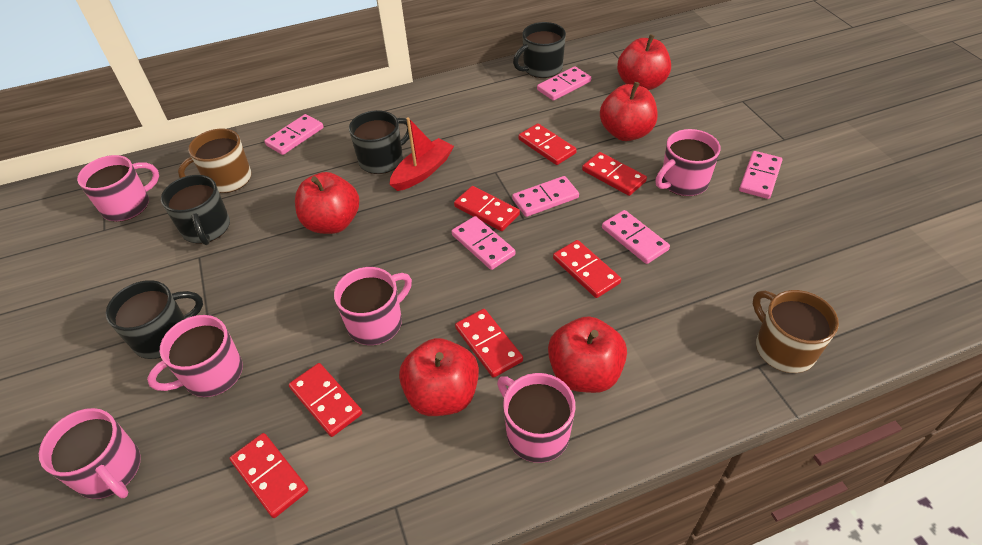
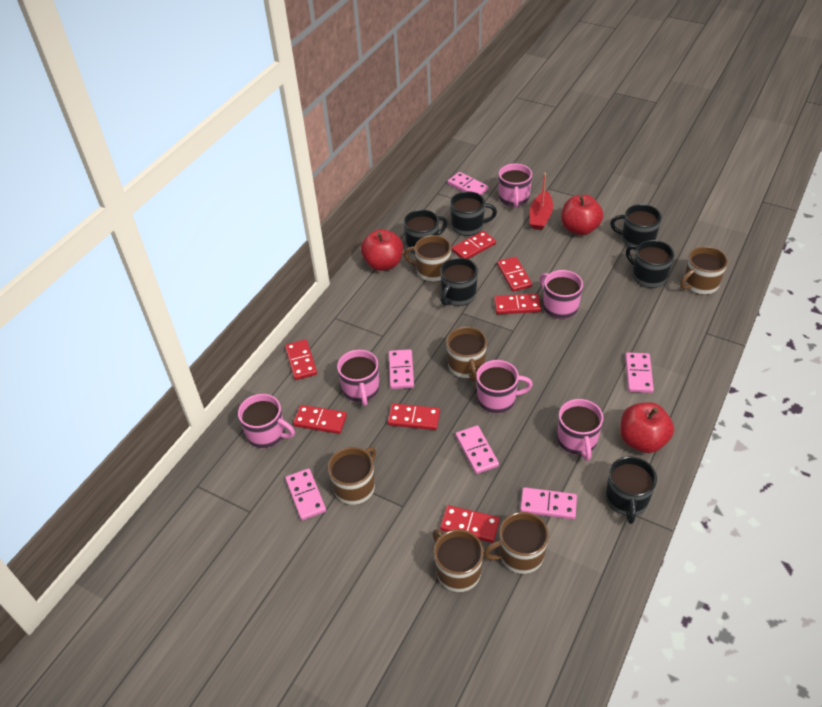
black mug: 4 -> 6
brown mug: 2 -> 6
red apple: 5 -> 3

